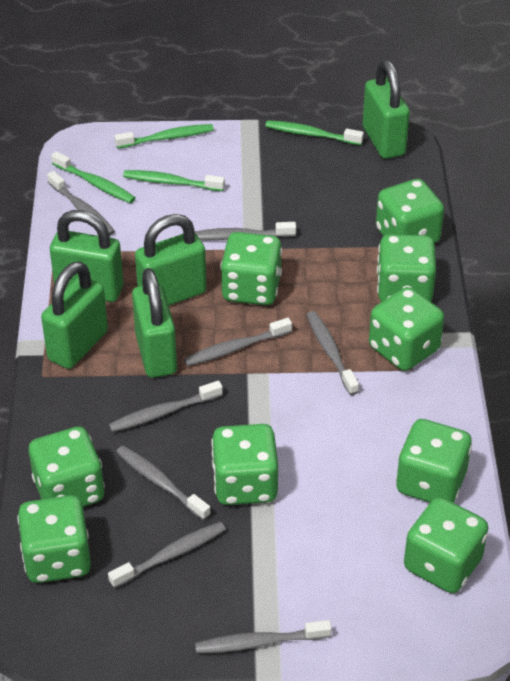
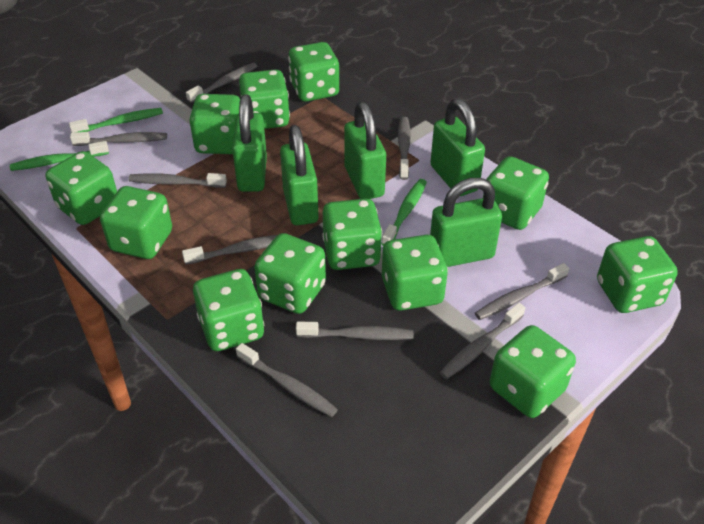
green dice: 9 -> 12
green toothbrush: 4 -> 3
grey toothbrush: 8 -> 9

